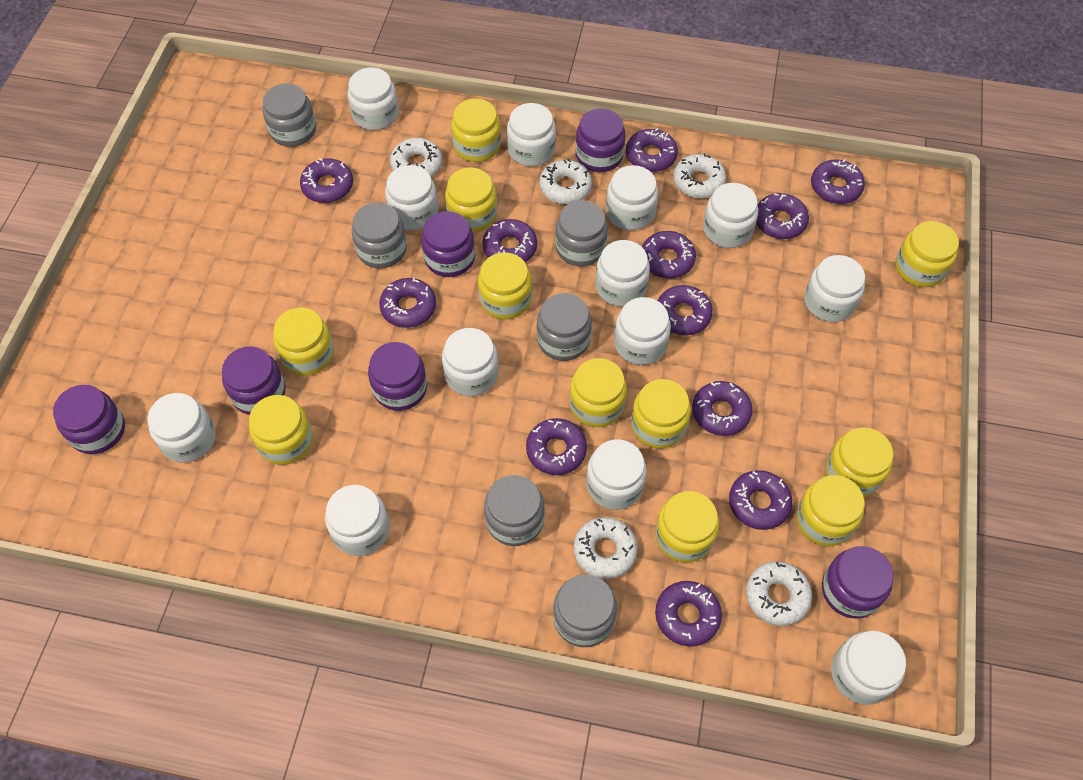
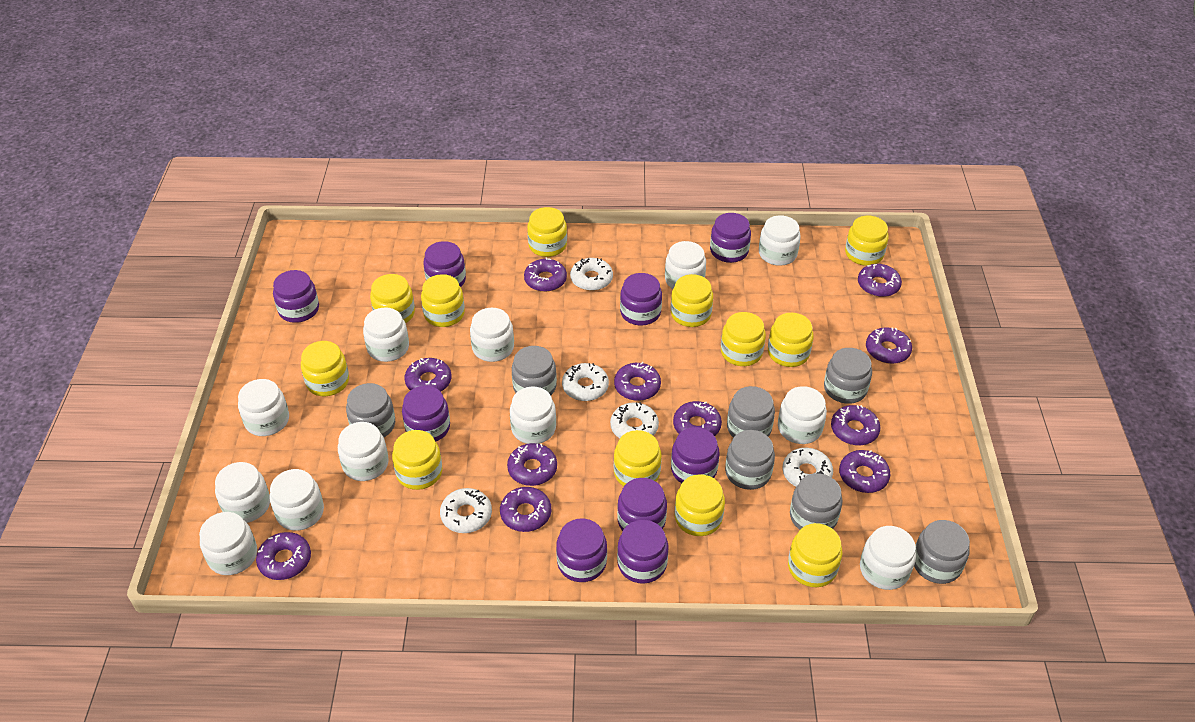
grey jar: 6 -> 7
purple donut: 12 -> 11
purple jar: 6 -> 9
white jar: 13 -> 12
yellow jar: 11 -> 12

